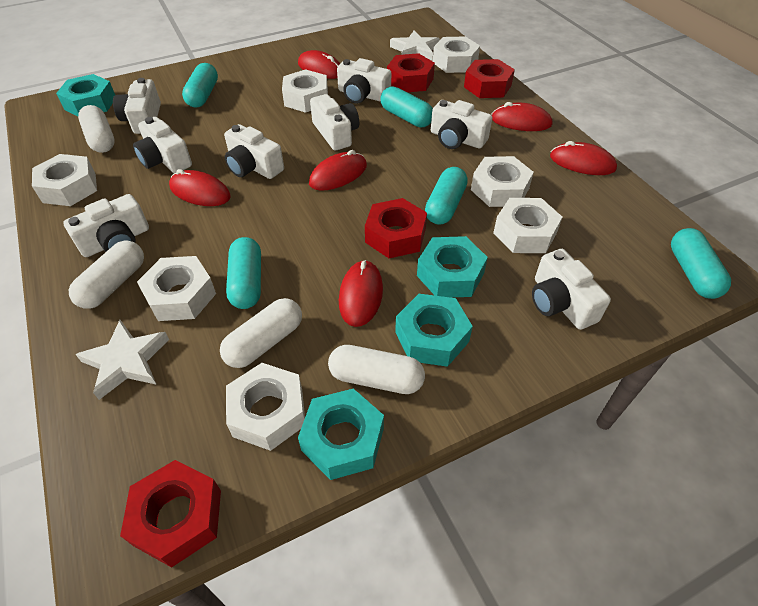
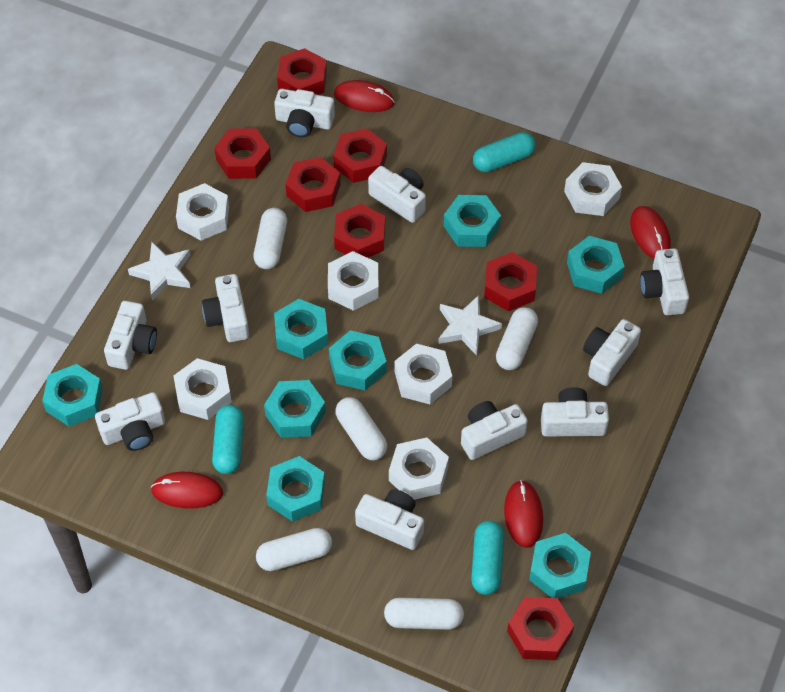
red mouse: 6 -> 4
red nut: 4 -> 7
turquoise capsule: 5 -> 3
turquoise nut: 4 -> 8
white camera: 8 -> 10
white capsule: 4 -> 5
white nut: 7 -> 6

